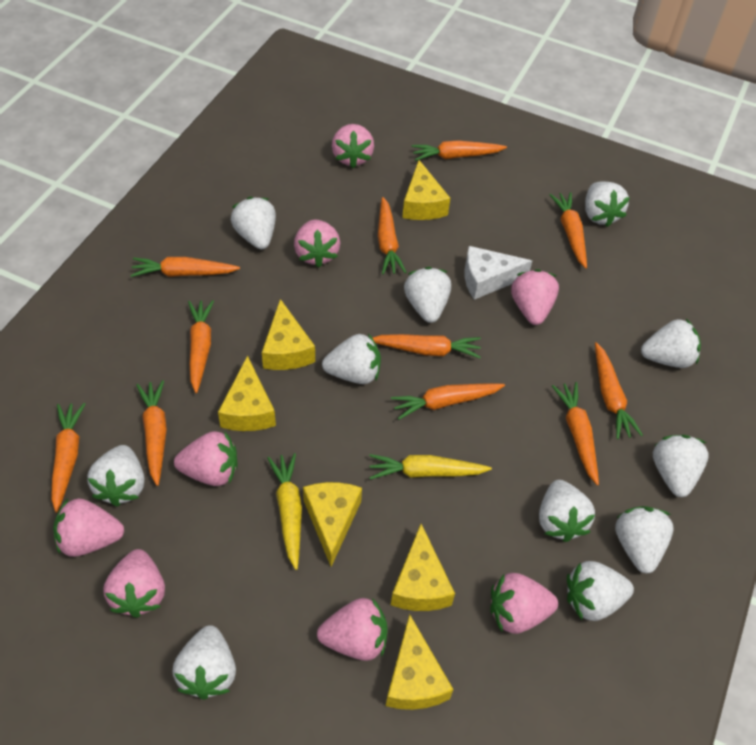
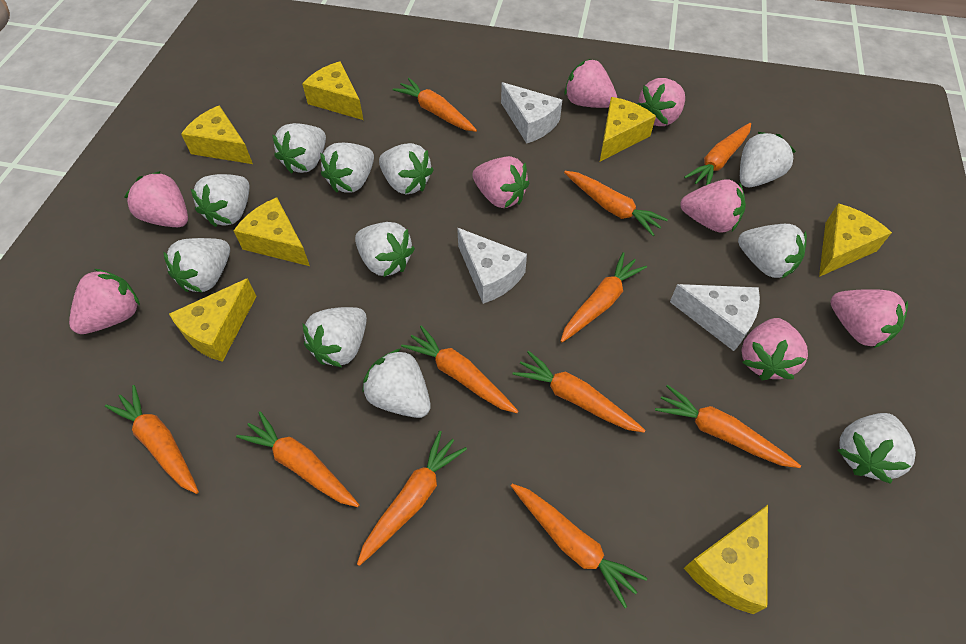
white cheese: 1 -> 3
yellow carrot: 2 -> 0
yellow cheese: 6 -> 7

